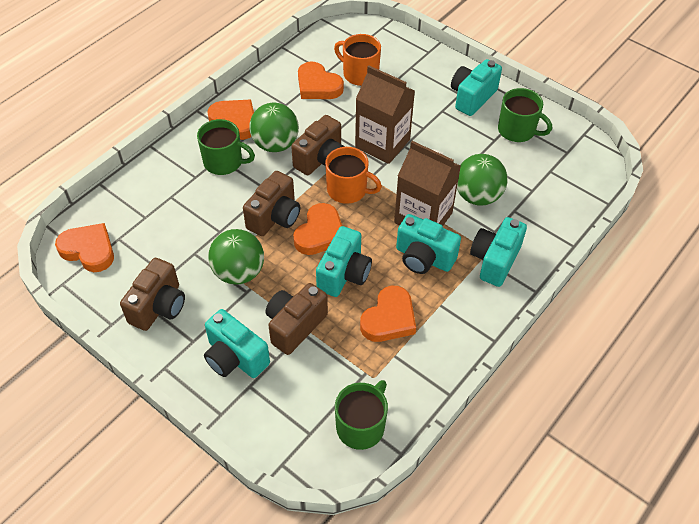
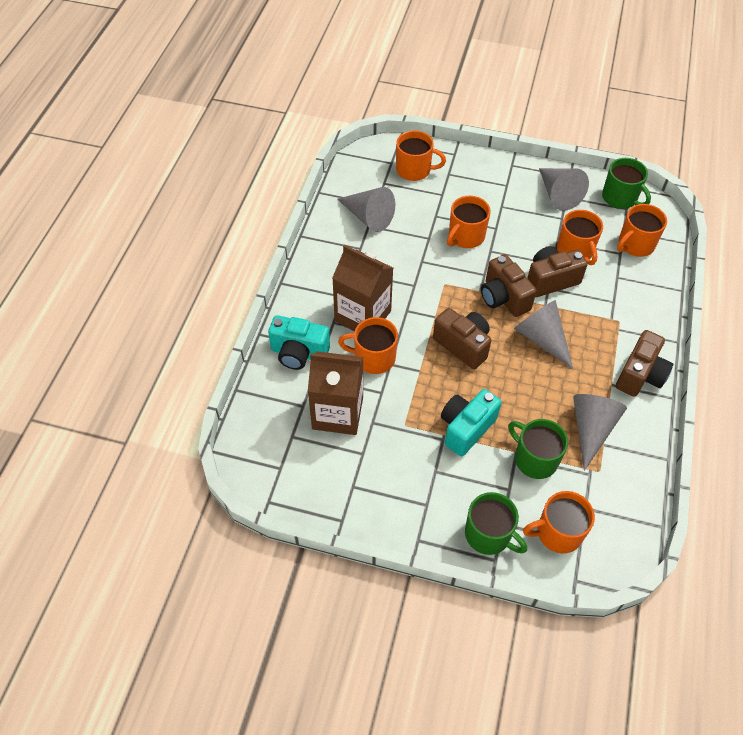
green ball: 3 -> 0
grey cone: 0 -> 4
orange heart: 5 -> 0
orange mug: 2 -> 6
turquoise camera: 5 -> 2

